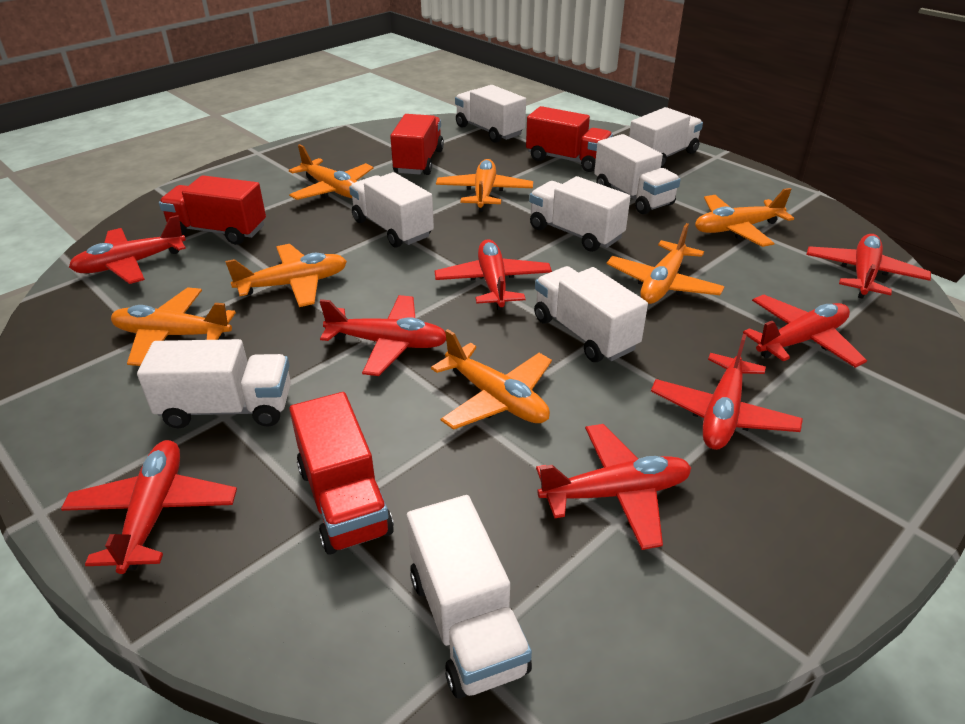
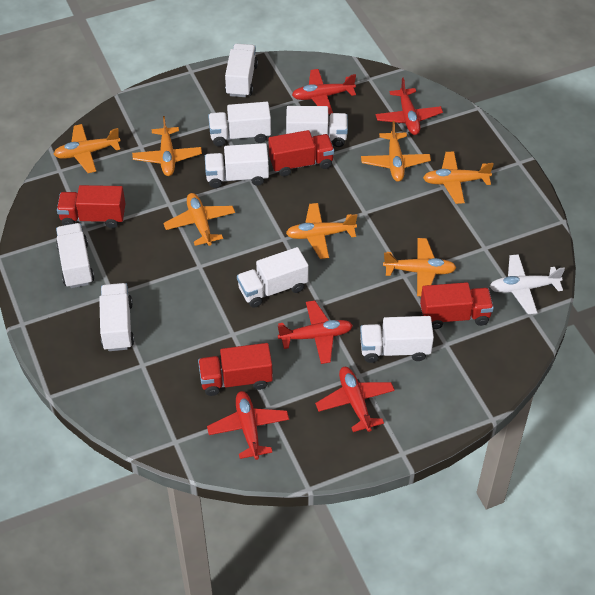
red plane: 8 -> 5
white plane: 0 -> 1

